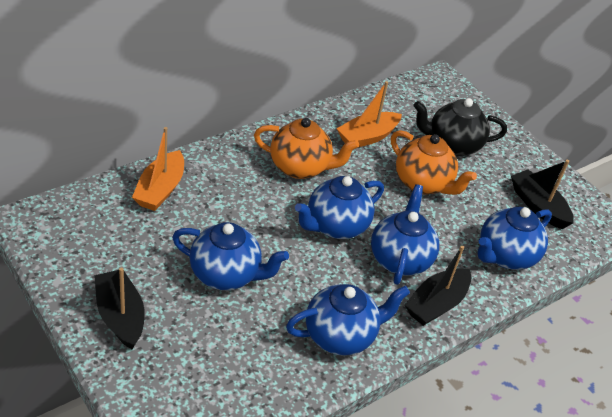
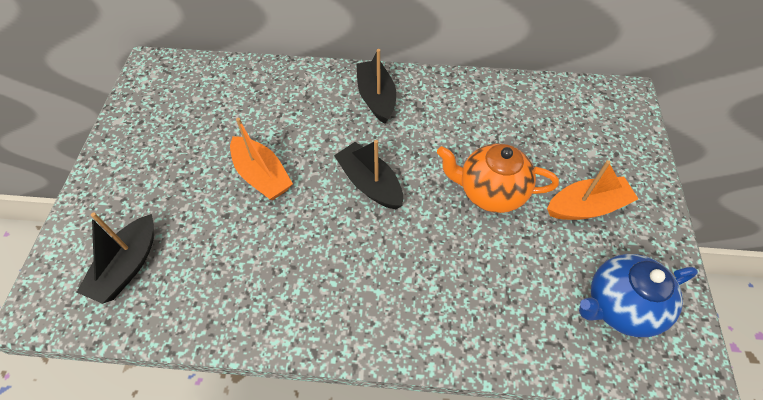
black teapot: 1 -> 0
blue teapot: 5 -> 1
orange teapot: 2 -> 1

